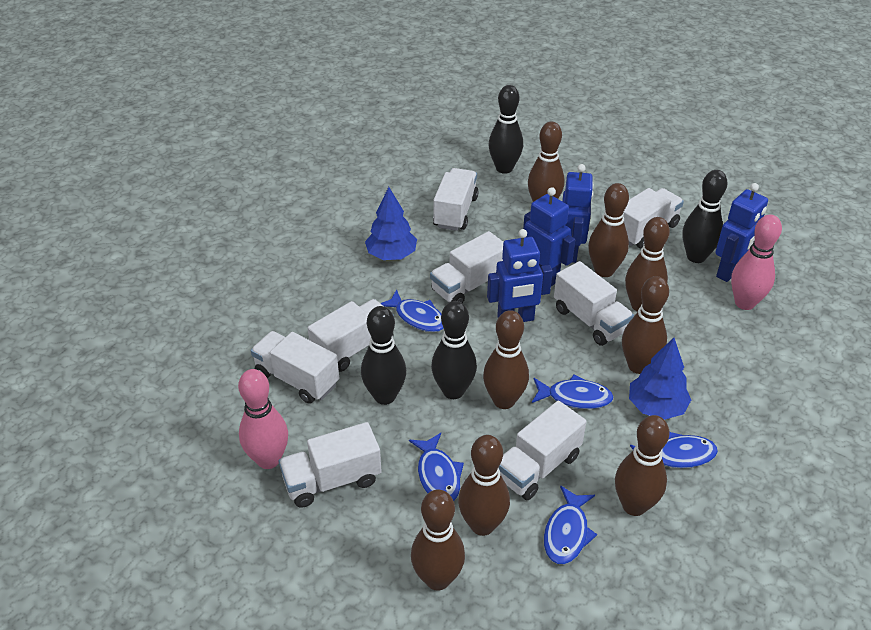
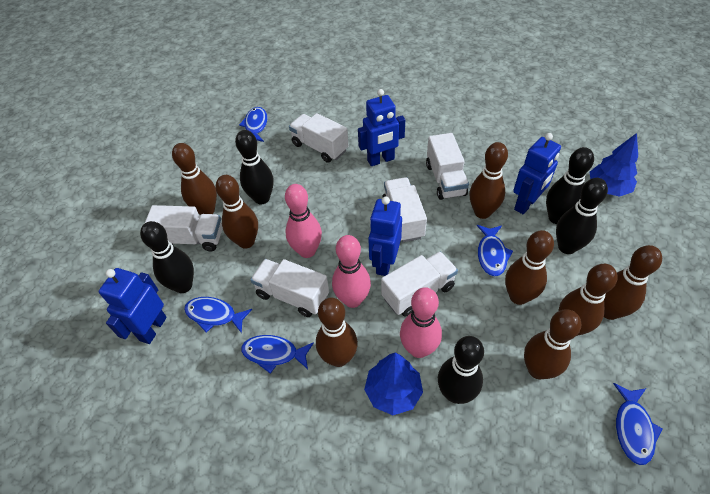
black bowling pin: 4 -> 5
pink bowling pin: 2 -> 3
white truck: 8 -> 6

